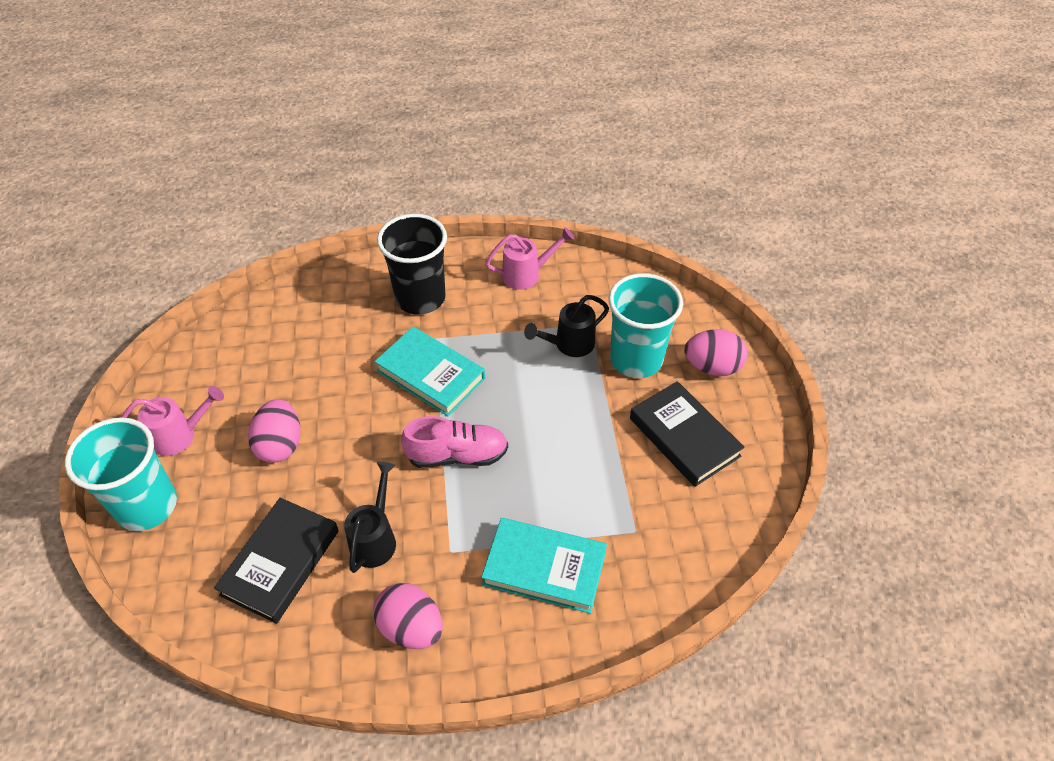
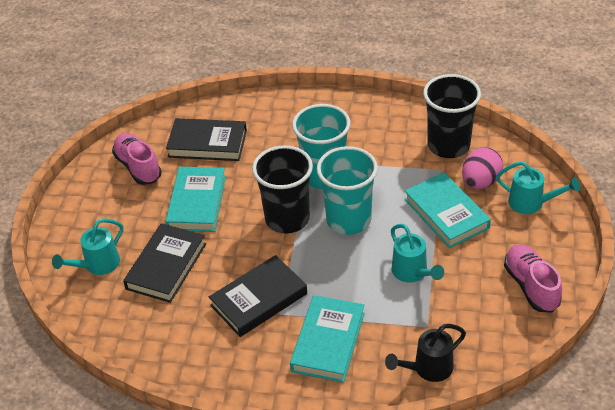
black book: 2 -> 3
black cup: 1 -> 2
black watering can: 2 -> 1
pink egg: 3 -> 1
pink shoe: 1 -> 2
pink watering can: 2 -> 0
turquoise book: 2 -> 3
turquoise watering can: 0 -> 3

